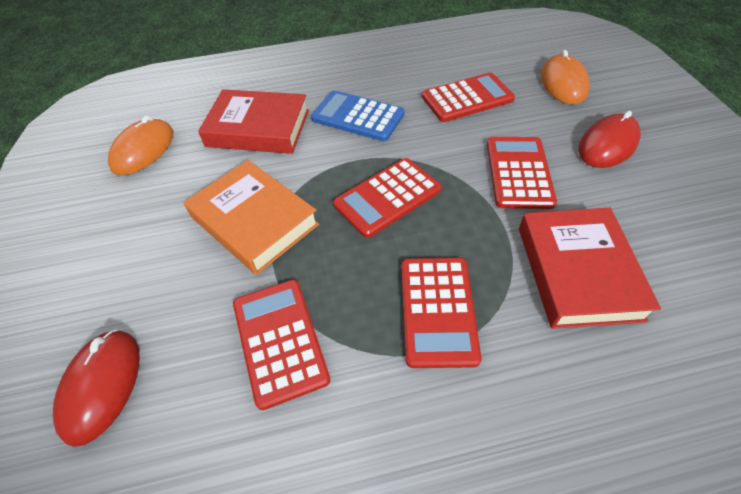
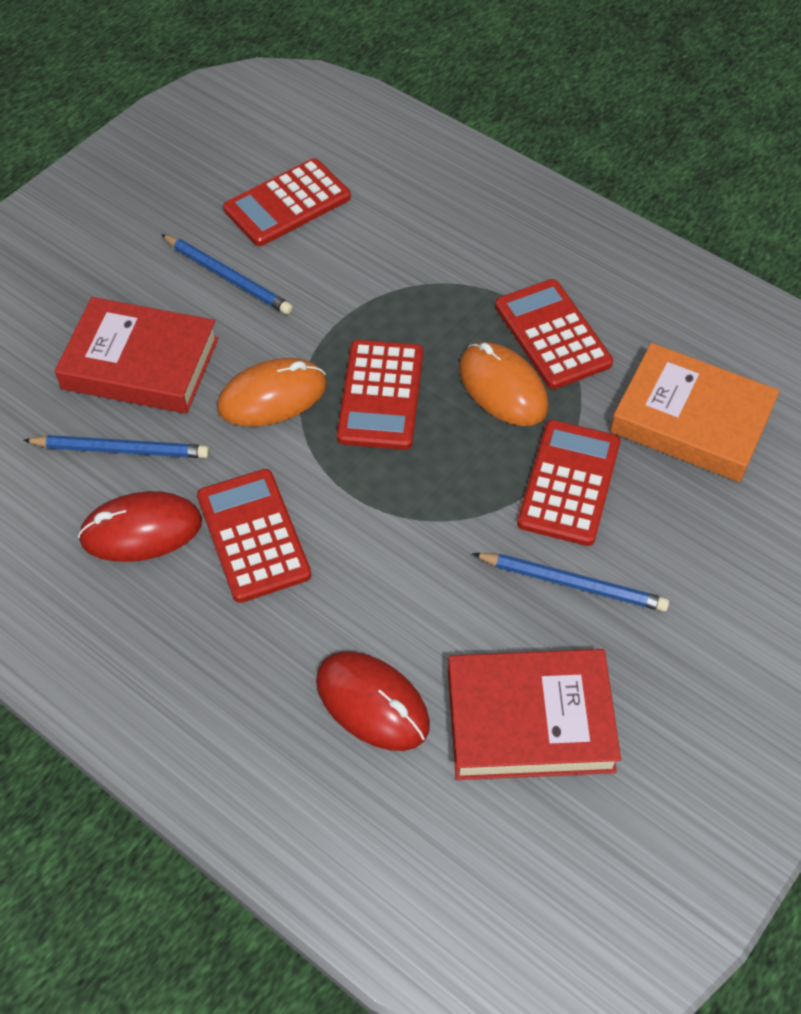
blue calculator: 1 -> 0
blue pencil: 0 -> 3

